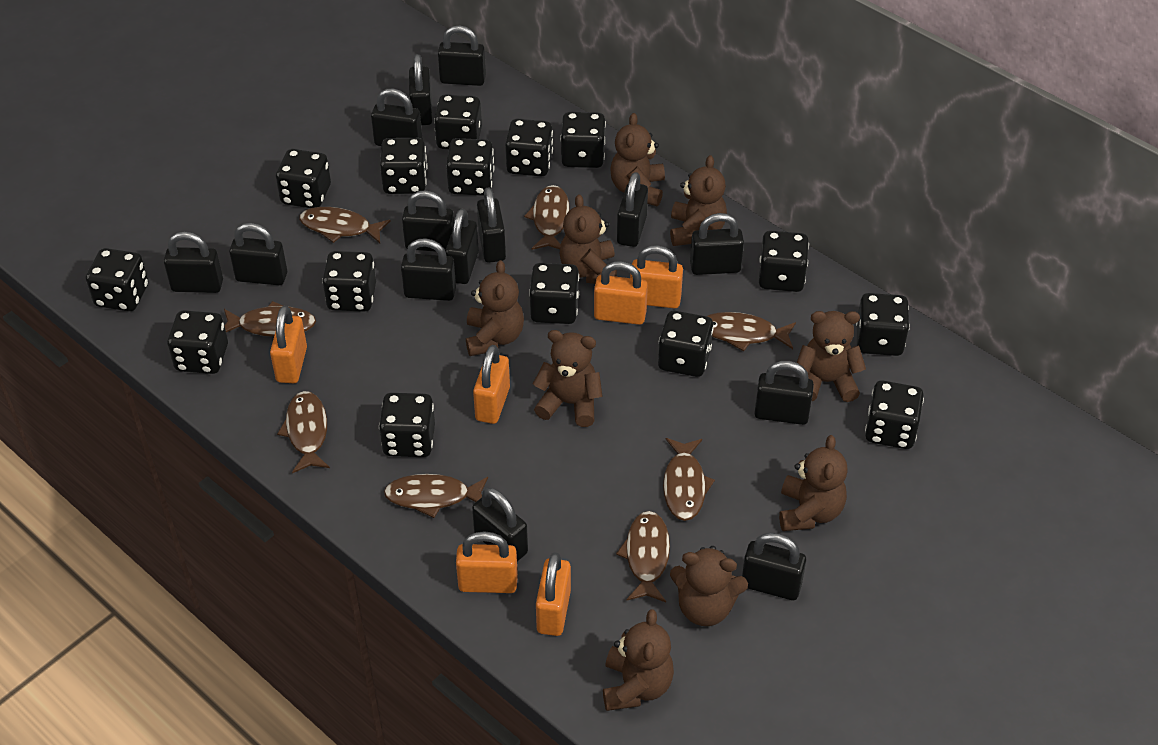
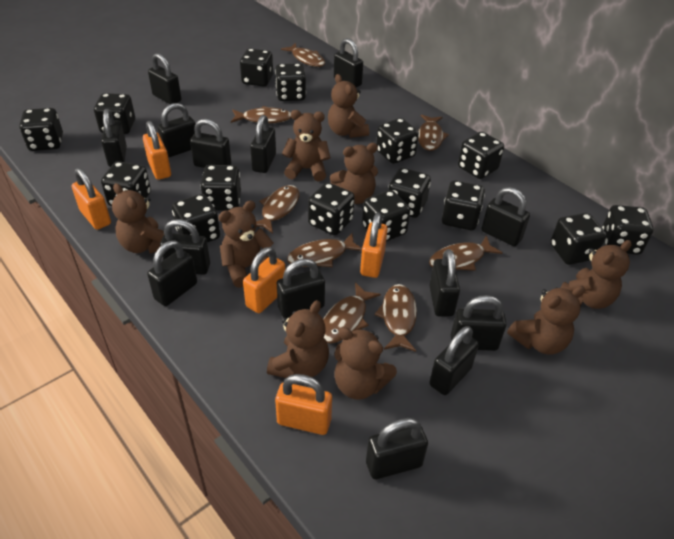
orange padlock: 6 -> 5

